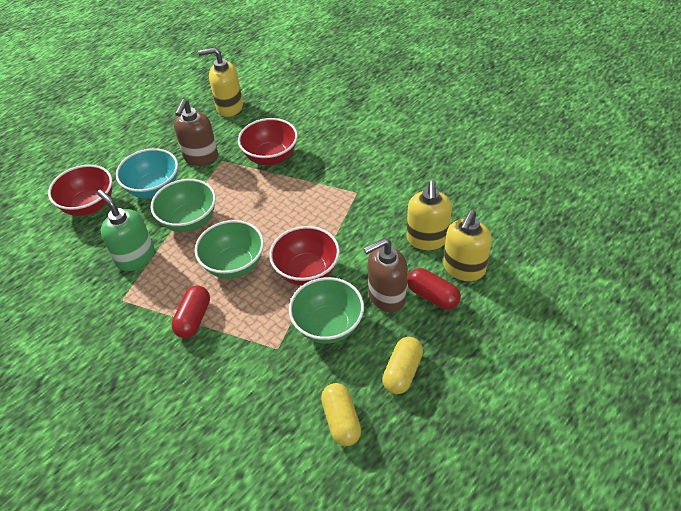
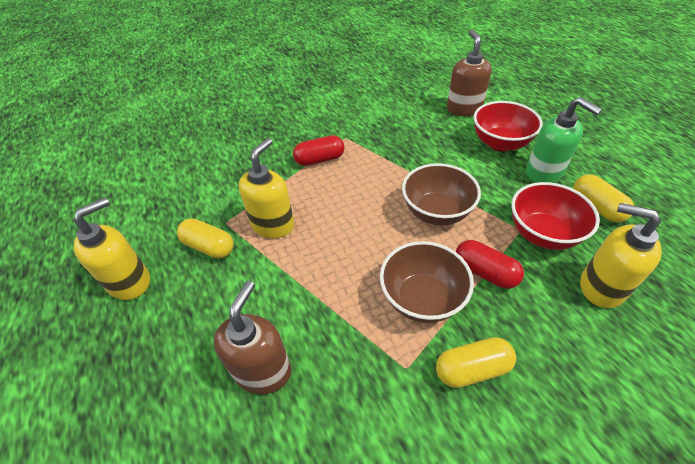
brown bowl: 0 -> 2
green bowl: 3 -> 0
red bowl: 3 -> 2
turquoise bowl: 1 -> 0
yellow capsule: 2 -> 3

